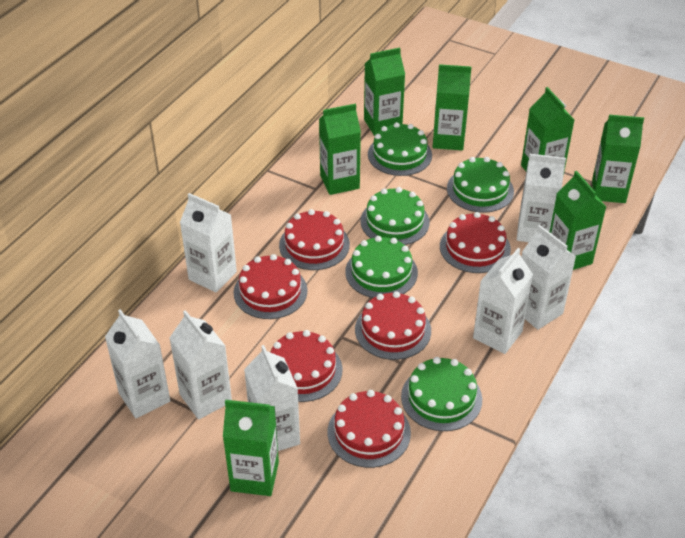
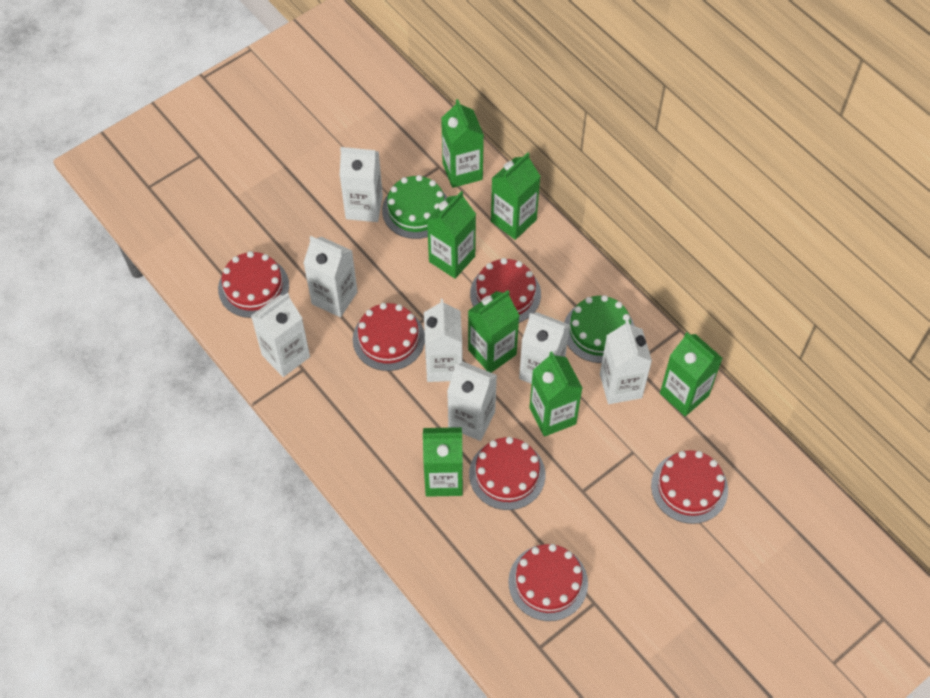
green cake: 5 -> 2

